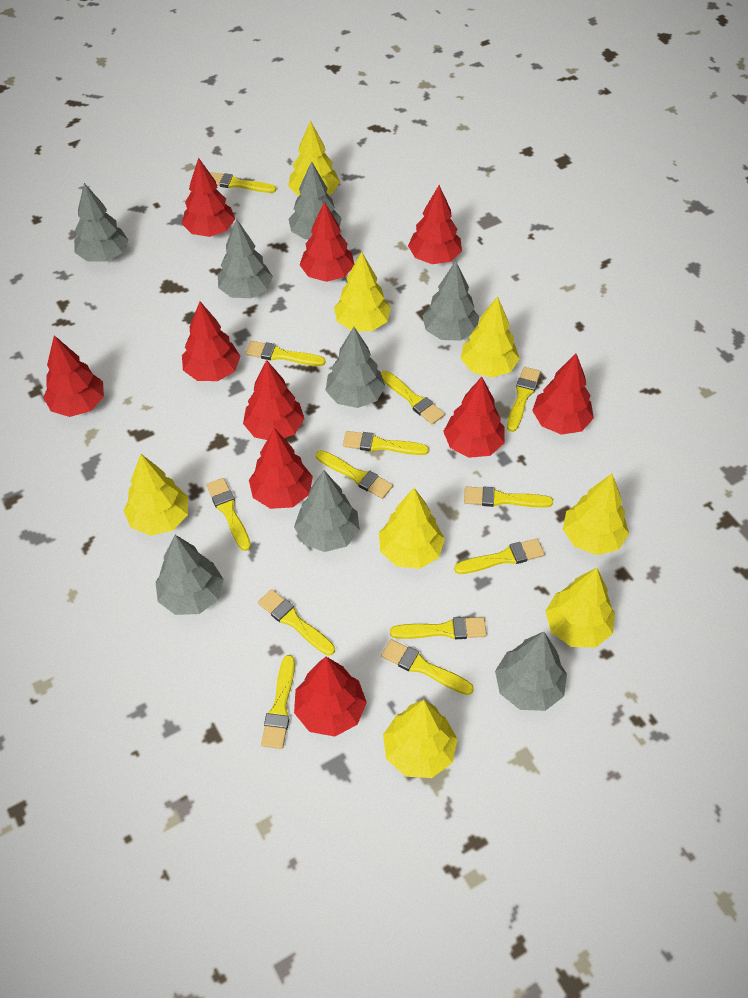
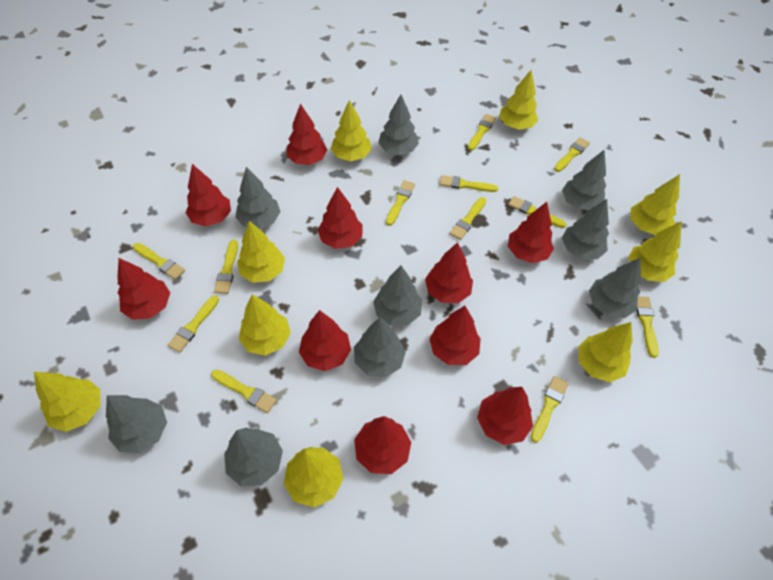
grey tree: 8 -> 9
yellow brush: 13 -> 12
yellow tree: 8 -> 9

